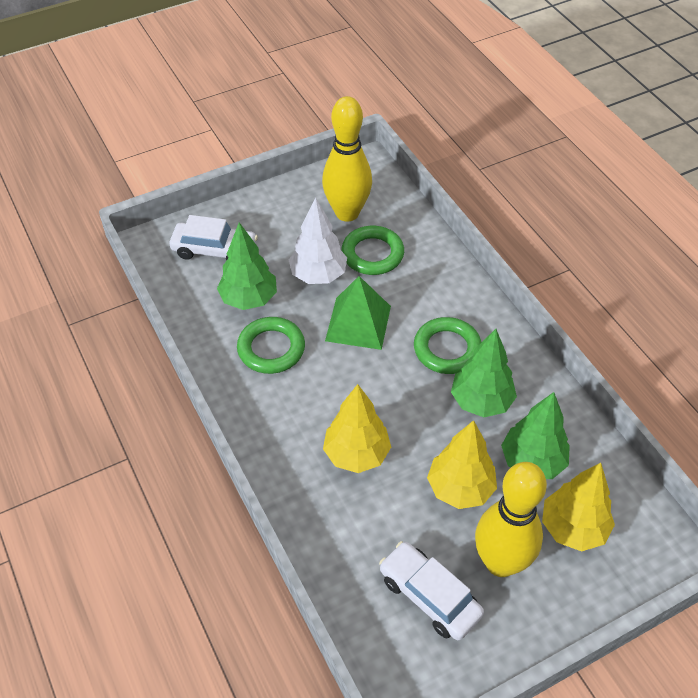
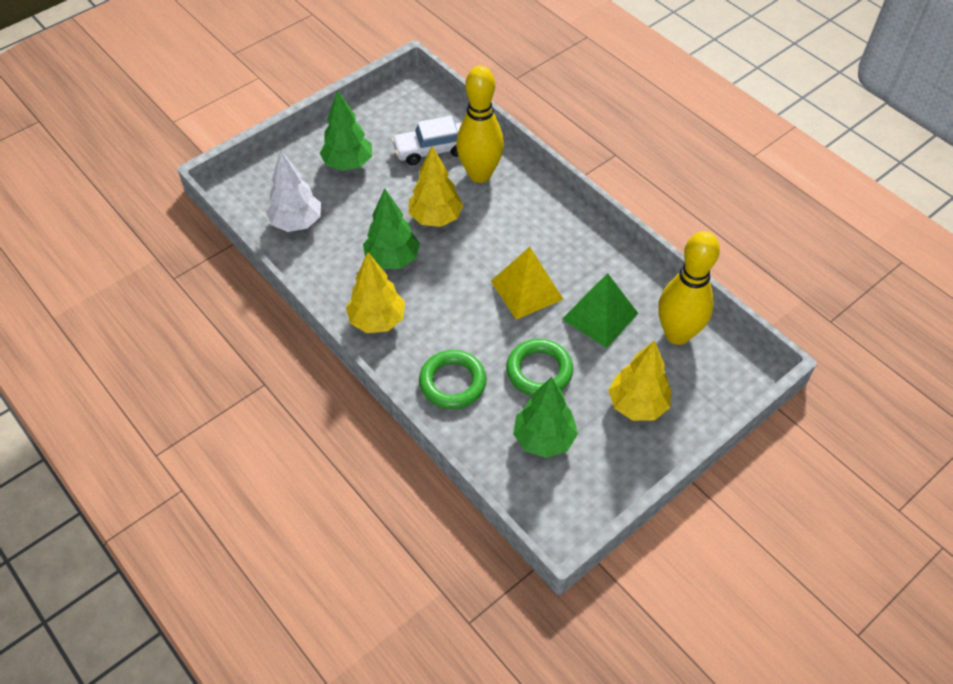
green ring: 3 -> 2
white car: 2 -> 1
yellow pyramid: 0 -> 1

